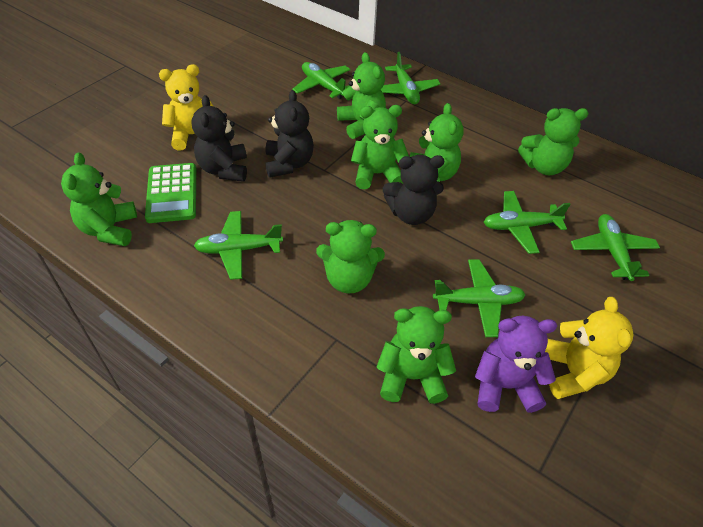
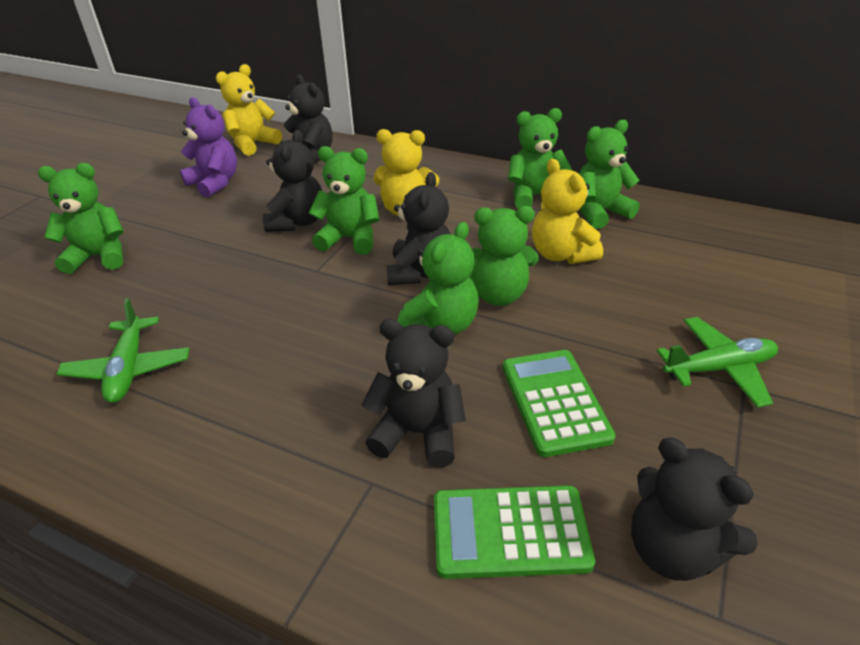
black teddy bear: 3 -> 5
green calculator: 1 -> 2
green plane: 6 -> 2
green teddy bear: 7 -> 6
yellow teddy bear: 2 -> 3

